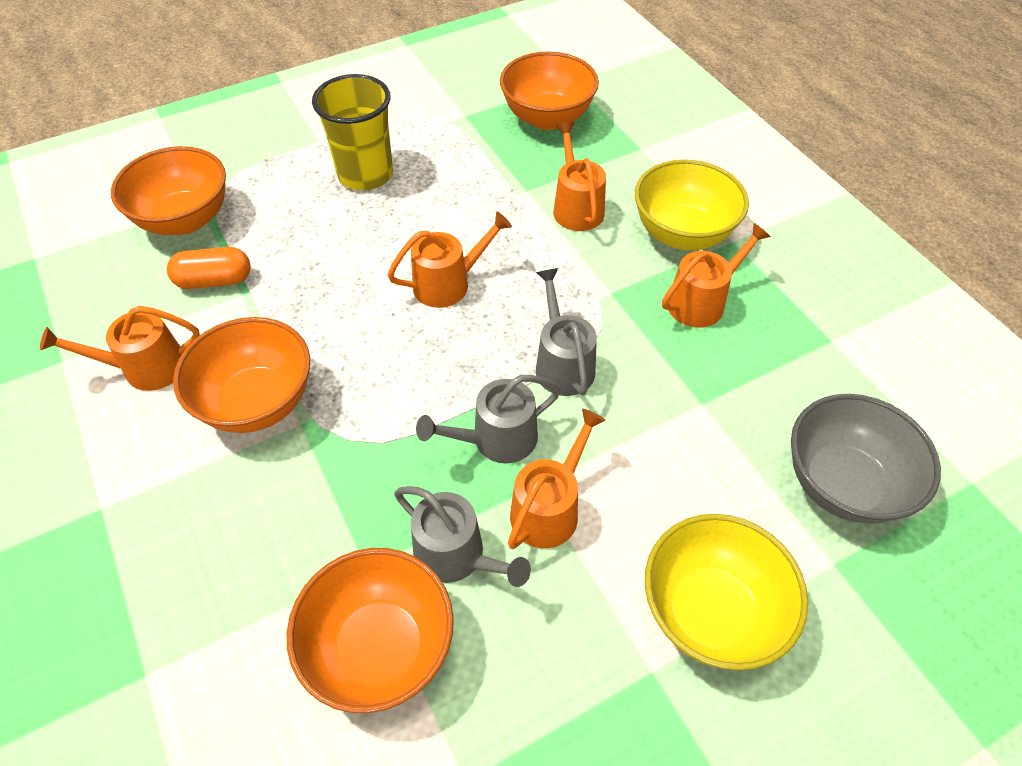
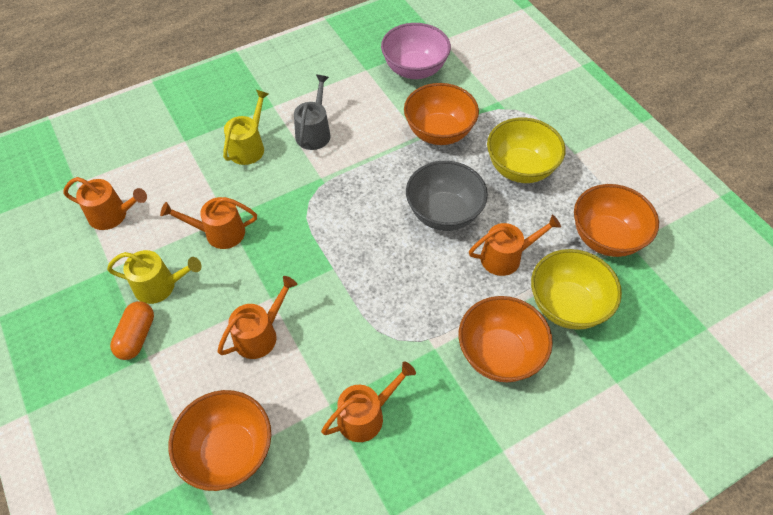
grey watering can: 3 -> 1
pink bowl: 0 -> 1
yellow cup: 1 -> 0
yellow watering can: 0 -> 2

